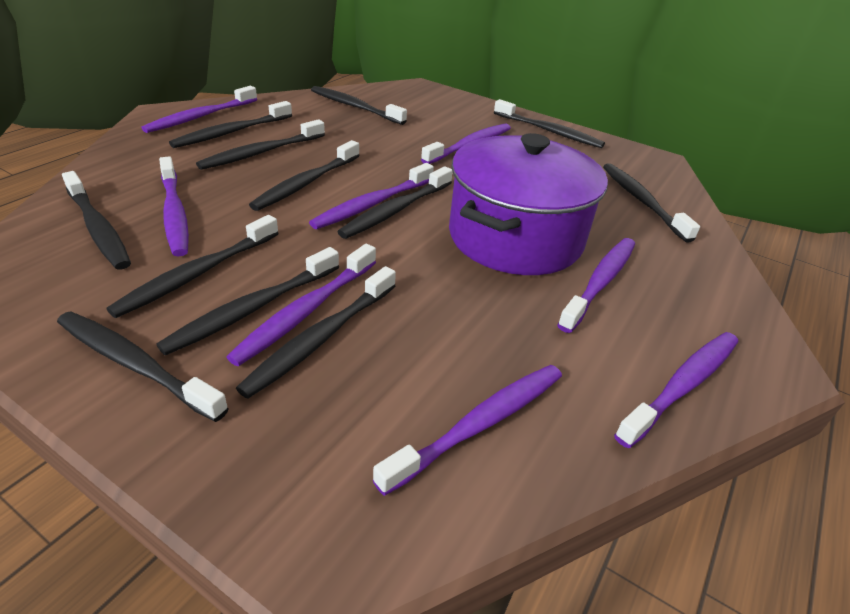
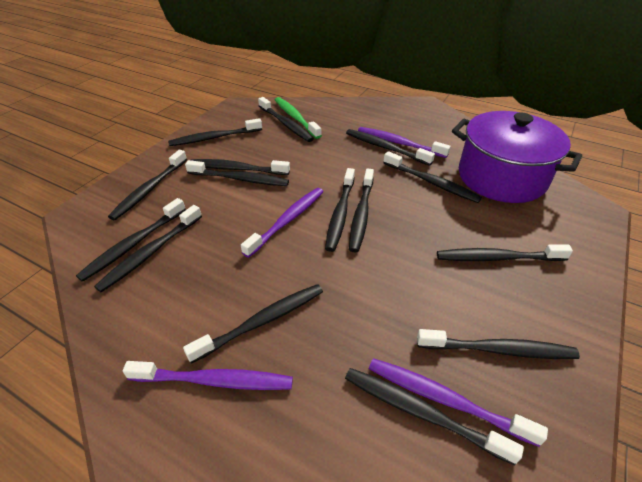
black toothbrush: 12 -> 15
green toothbrush: 0 -> 1
purple toothbrush: 8 -> 4

